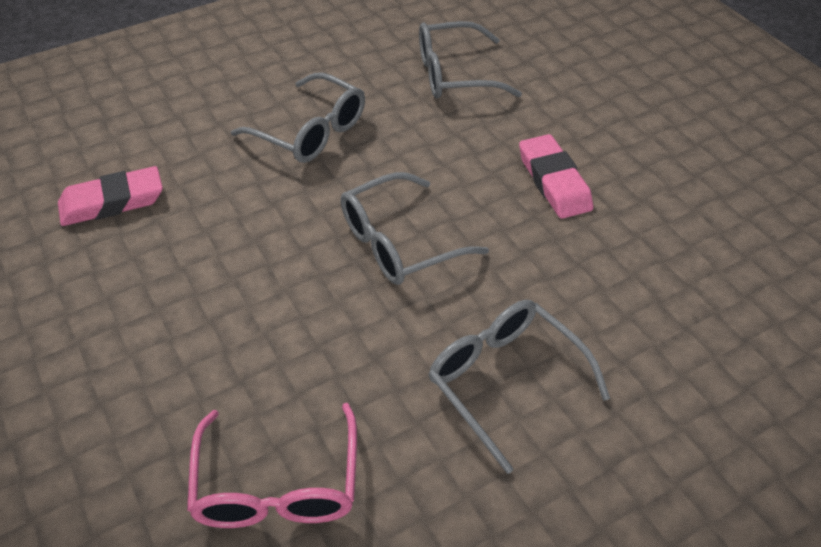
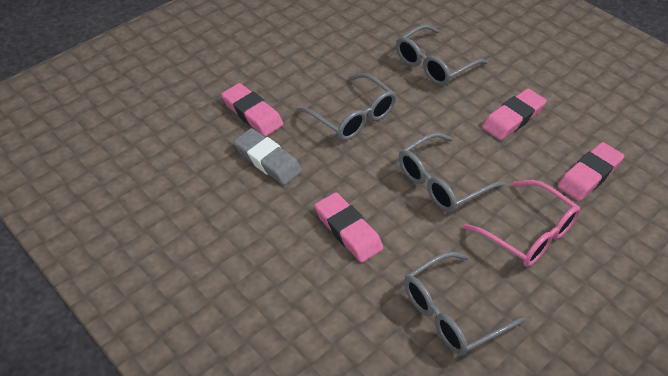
grey eraser: 0 -> 1
pink eraser: 2 -> 4

